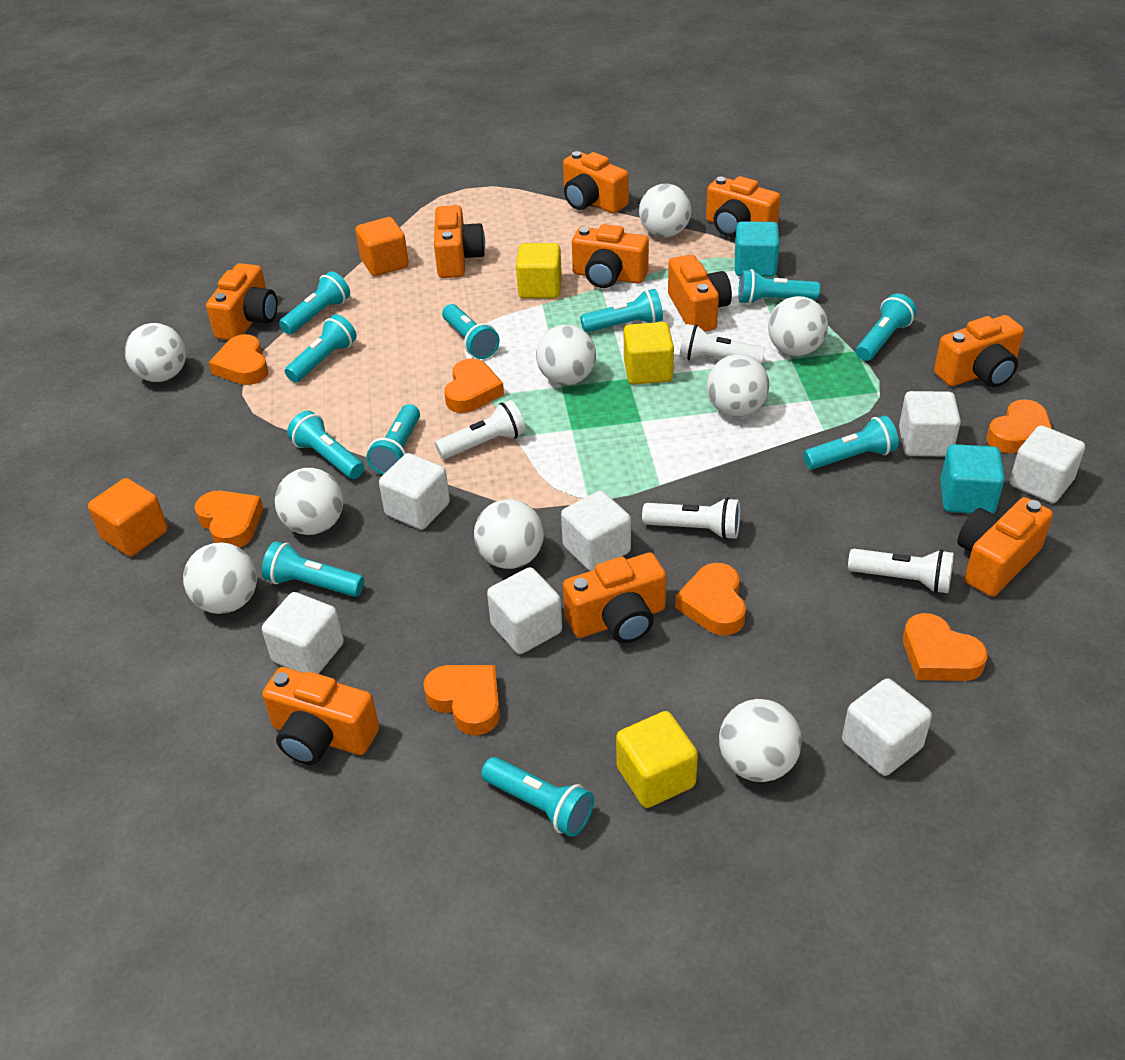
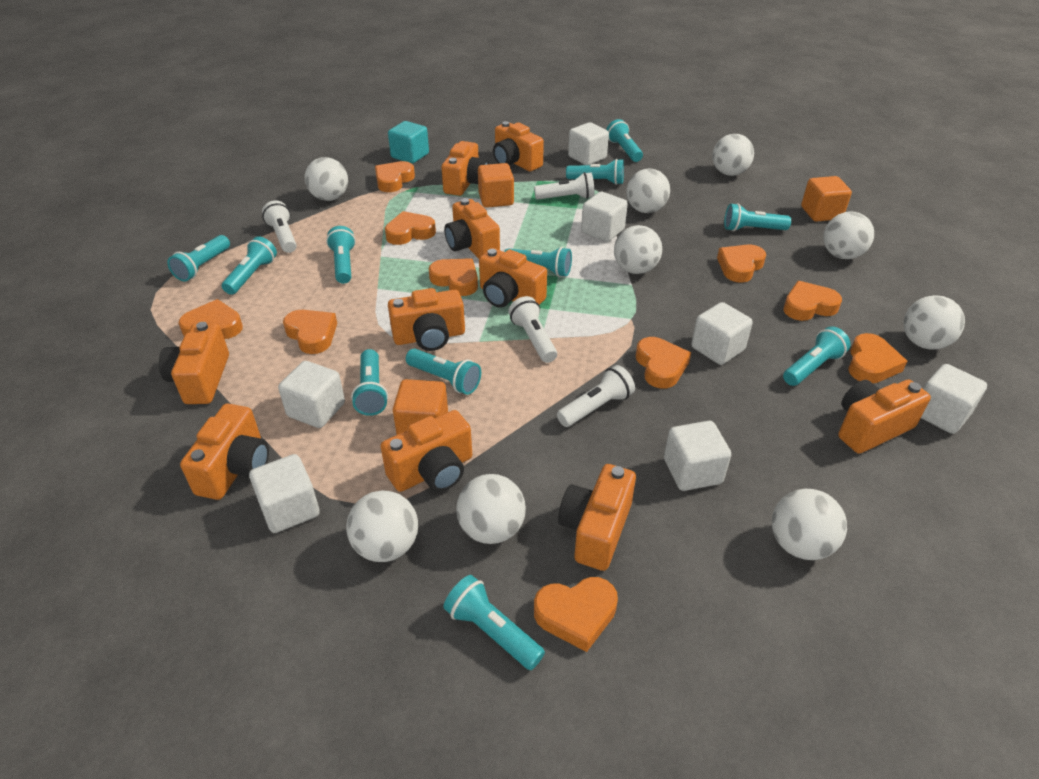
orange cube: 2 -> 3
orange heart: 7 -> 10
turquoise cube: 2 -> 1
yellow cube: 3 -> 0

